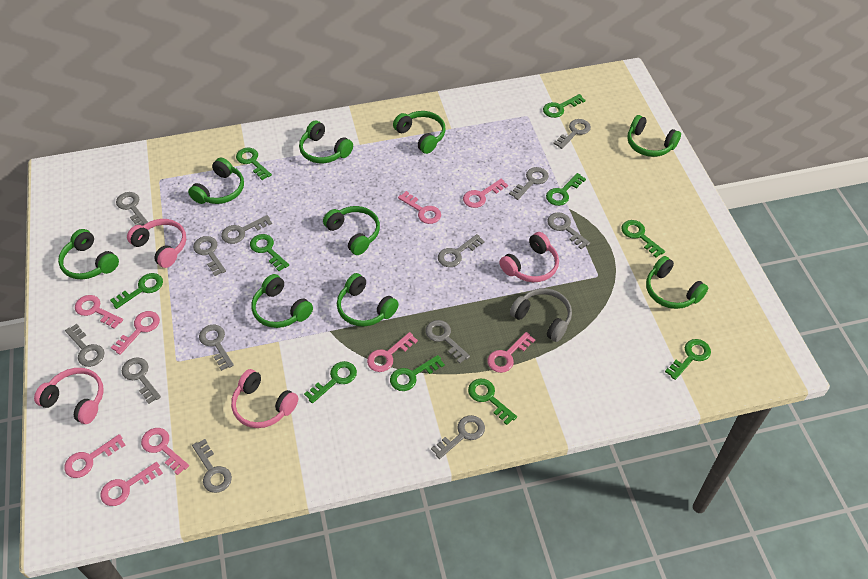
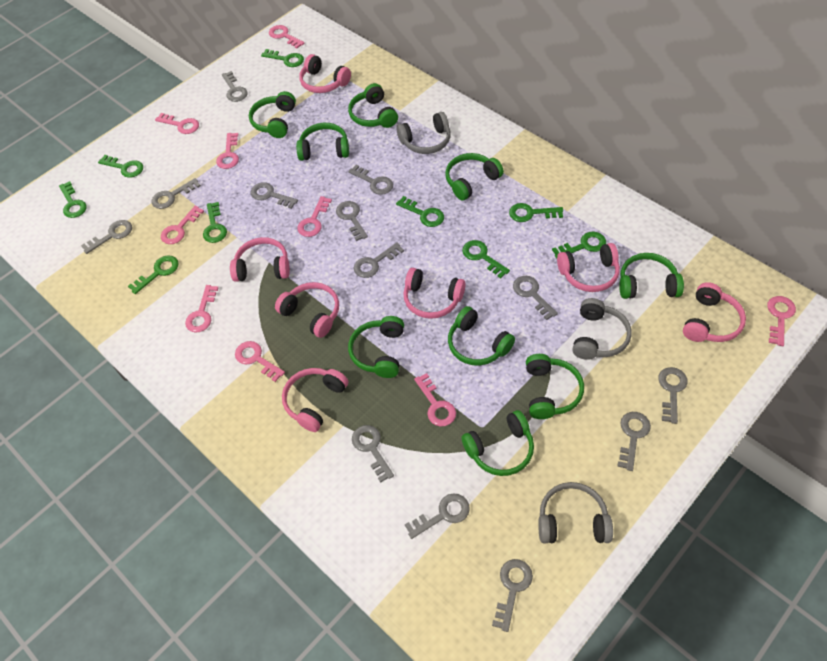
green key: 10 -> 9
grey headphones: 1 -> 3
pink headphones: 4 -> 7

